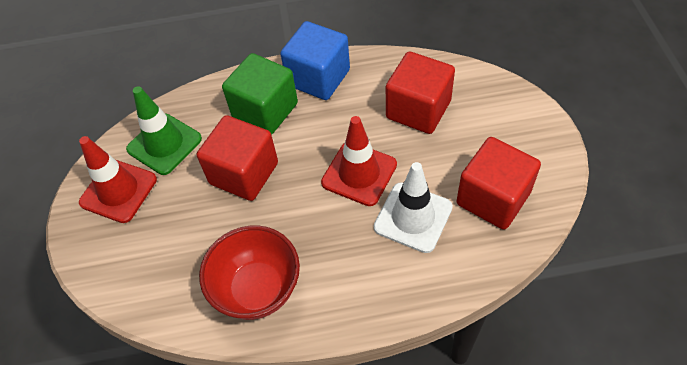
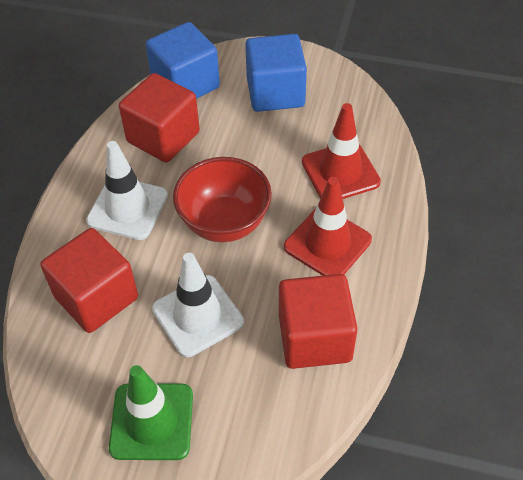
blue cube: 1 -> 2
green cube: 1 -> 0
white traffic cone: 1 -> 2

